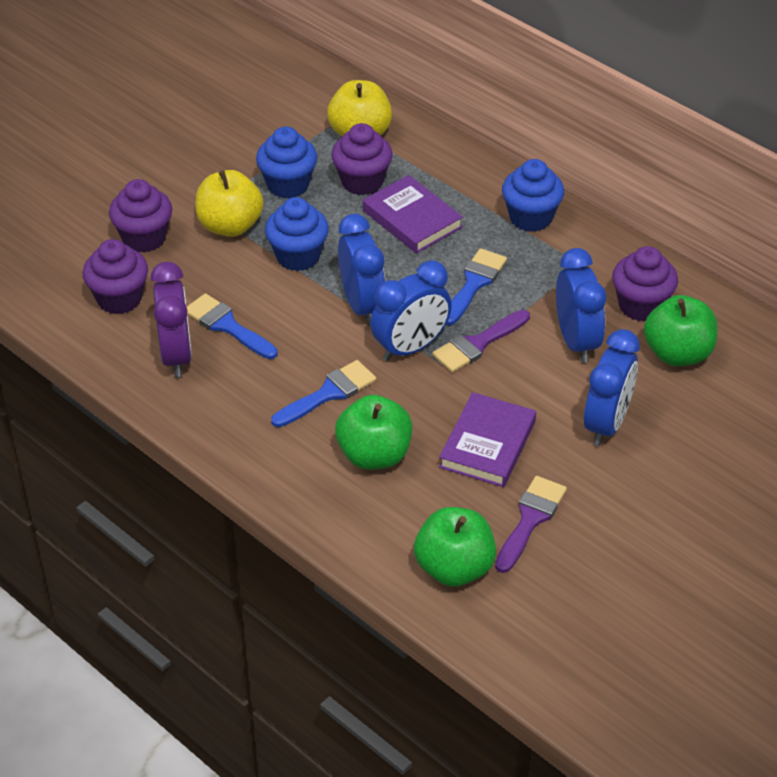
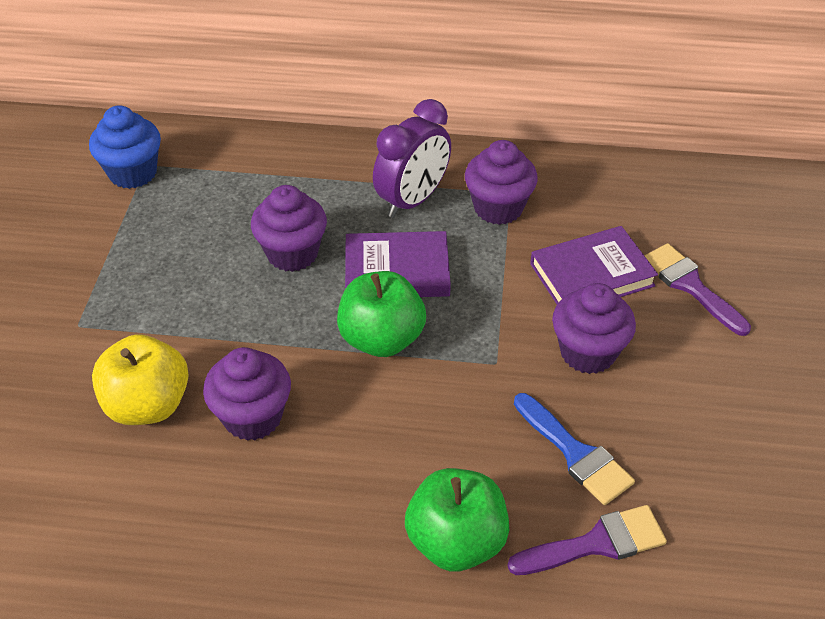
blue brush: 3 -> 1
blue clock: 4 -> 0
blue cupcake: 3 -> 1
green apple: 3 -> 2
yellow apple: 2 -> 1

